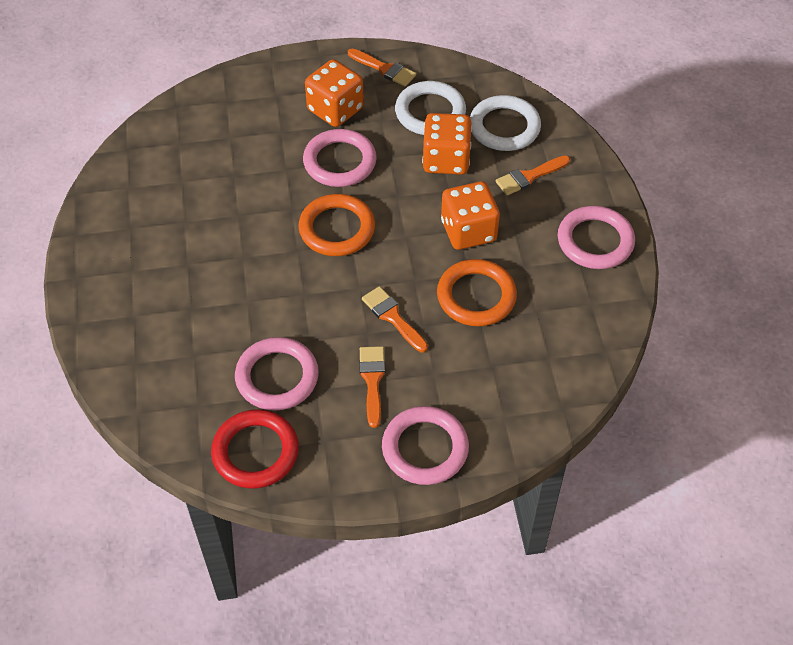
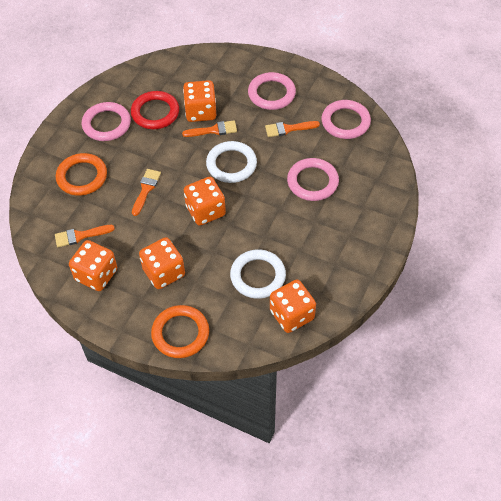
orange dice: 3 -> 5

